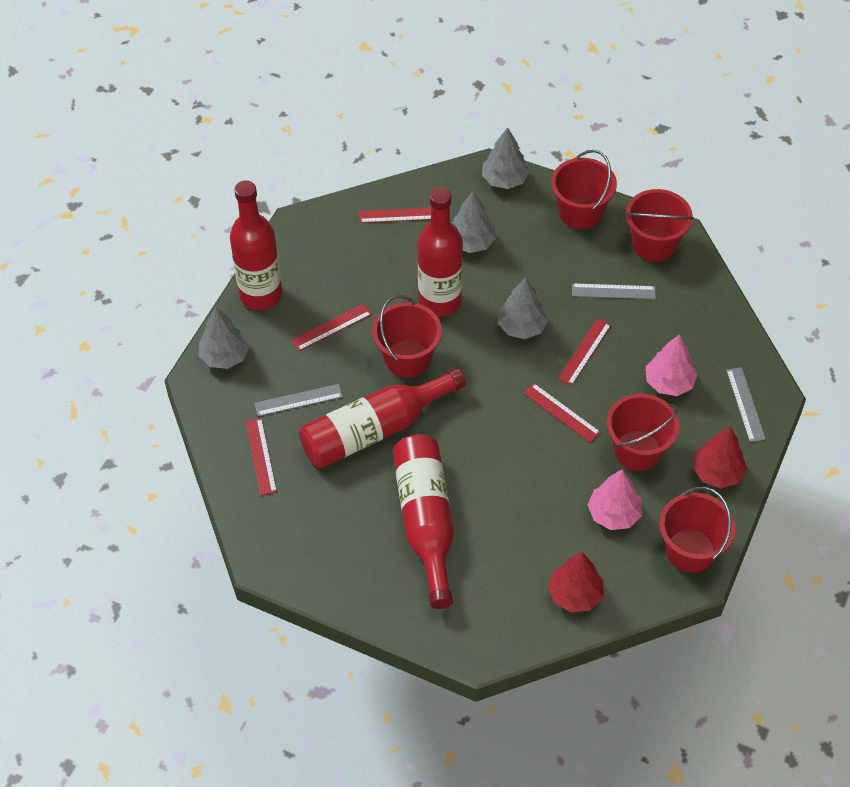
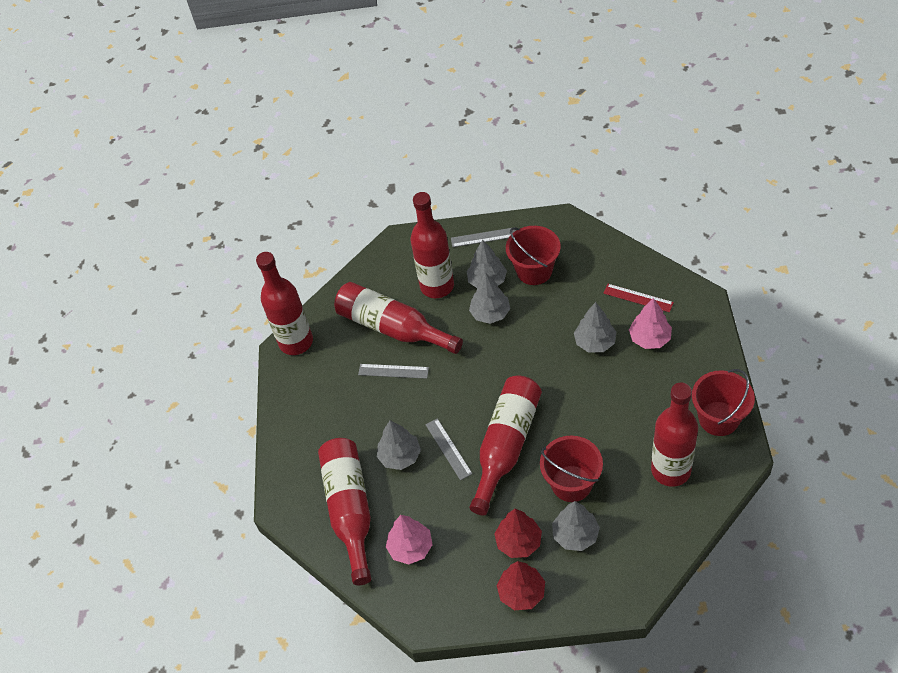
grey tree: 4 -> 5
red bottle: 4 -> 6
red bucket: 5 -> 3
red ruler: 5 -> 1

